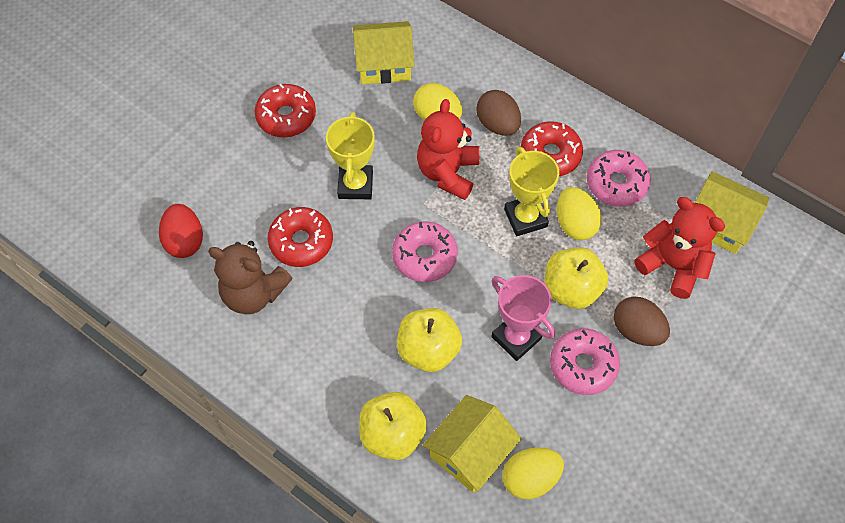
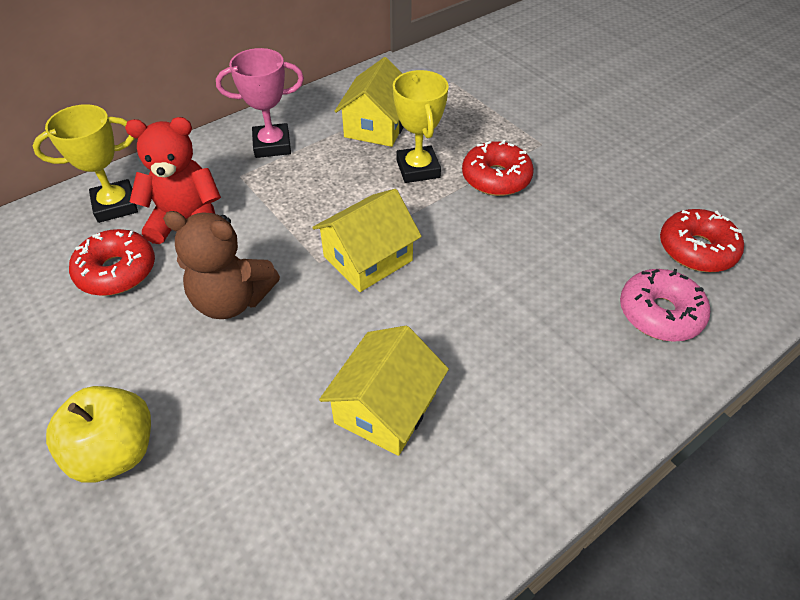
brown egg: 2 -> 0
pink donut: 3 -> 1
red egg: 1 -> 0
red teddy bear: 2 -> 1
yellow apple: 3 -> 1
yellow egg: 3 -> 0

